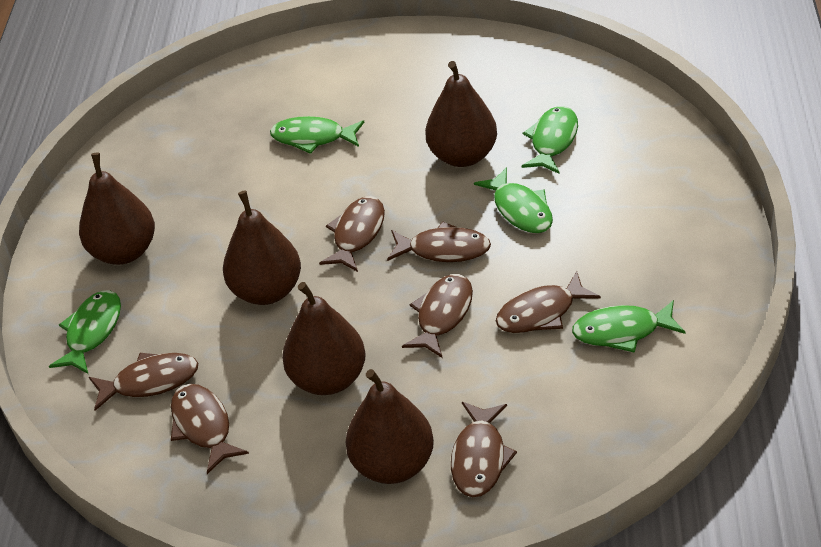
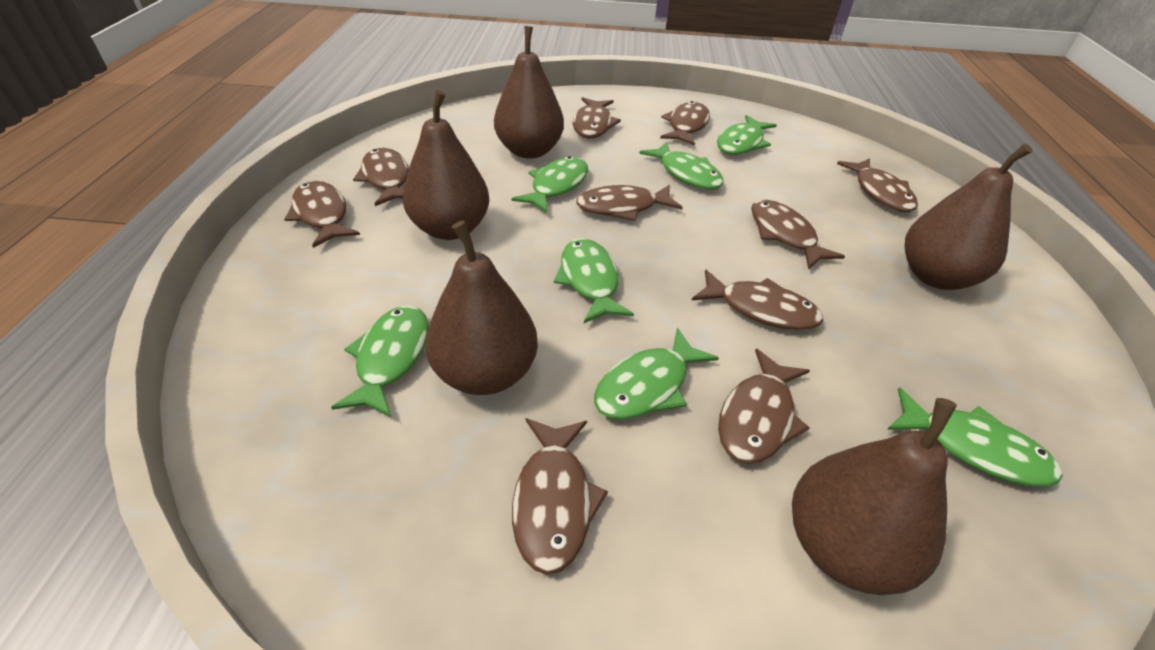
brown fish: 7 -> 10
green fish: 5 -> 7

